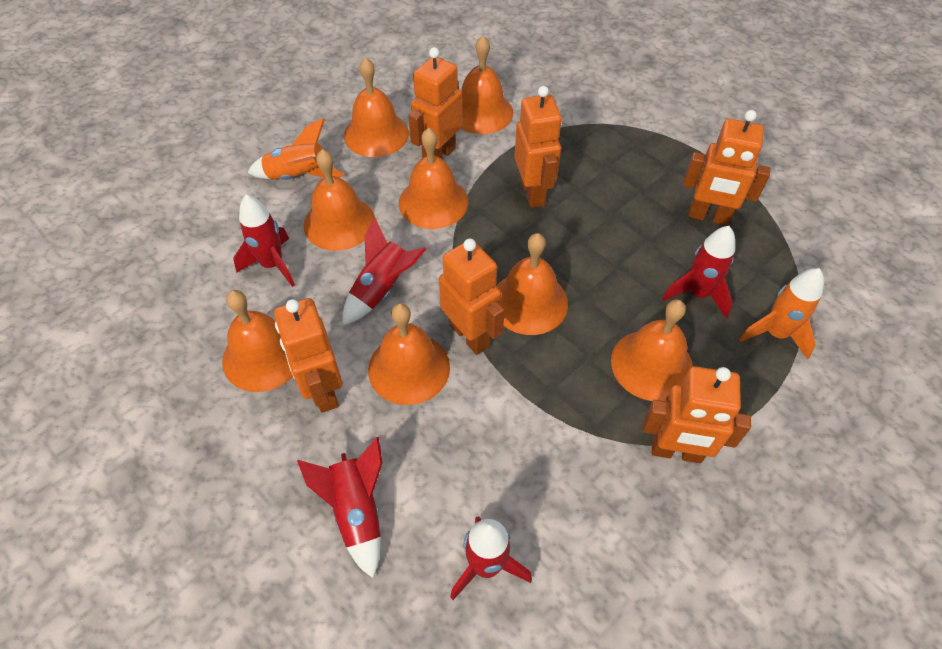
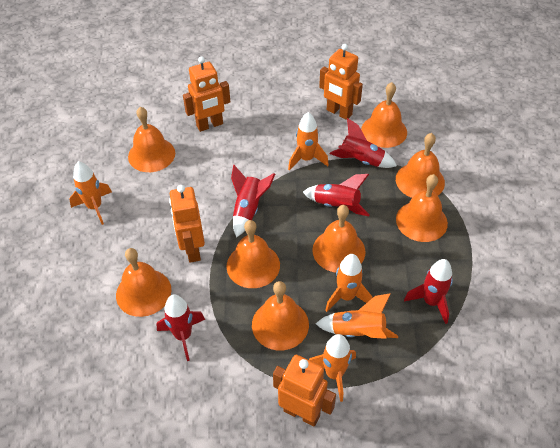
orange robot: 6 -> 4
orange rocket: 2 -> 5

